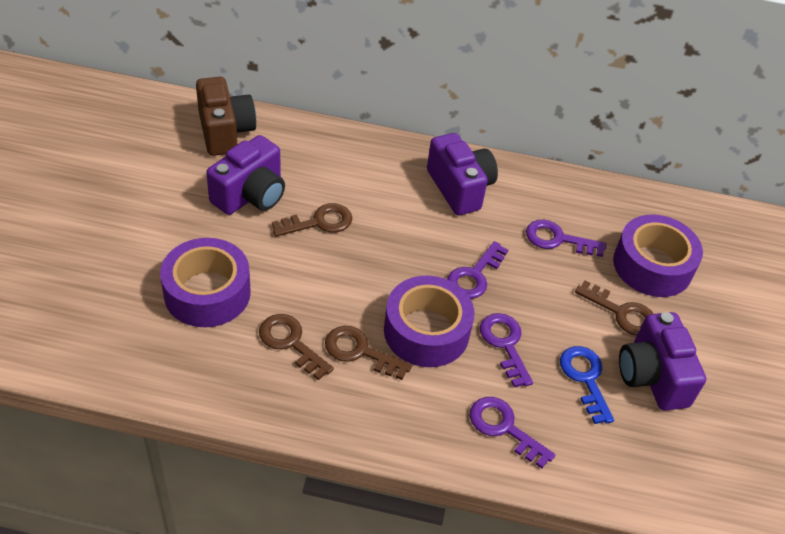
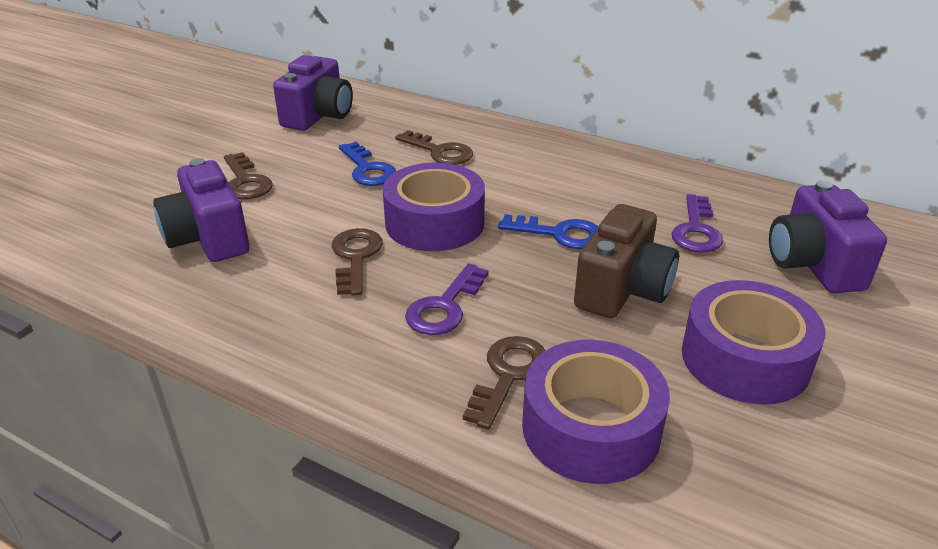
blue key: 1 -> 2
purple key: 4 -> 2

